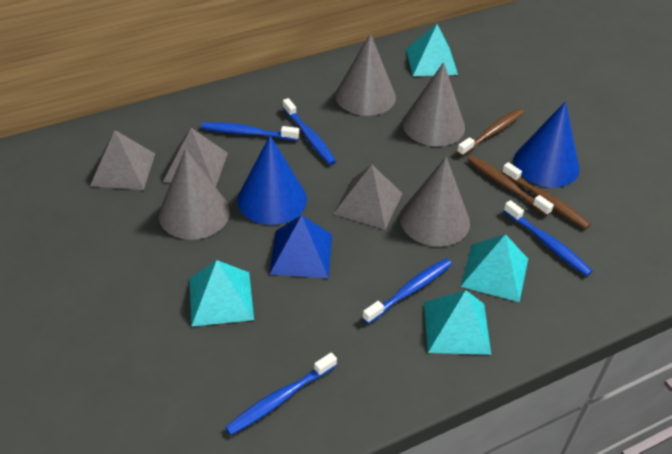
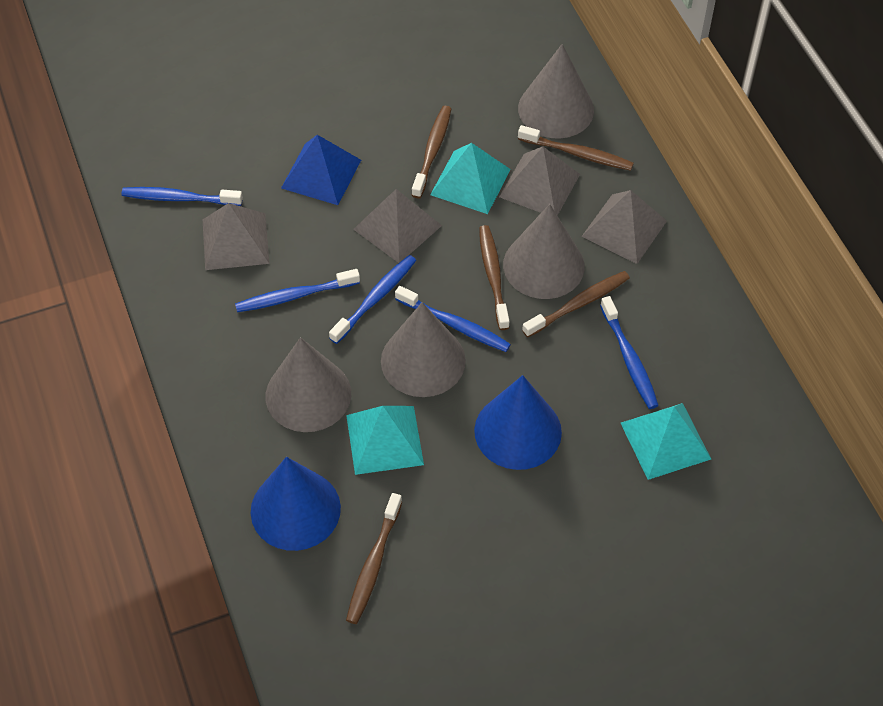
brown toothbrush: 3 -> 5
grey pyramid: 3 -> 4
turquoise pyramid: 4 -> 3

